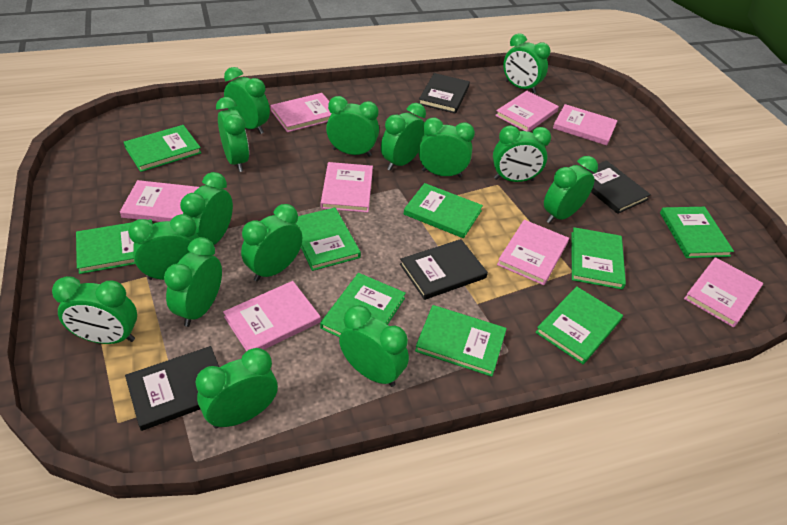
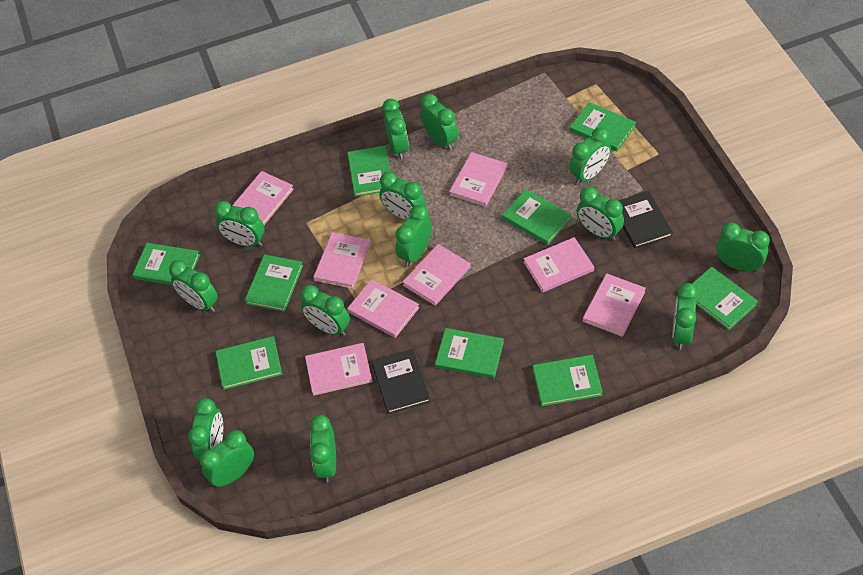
black book: 4 -> 2
green clock: 15 -> 14

